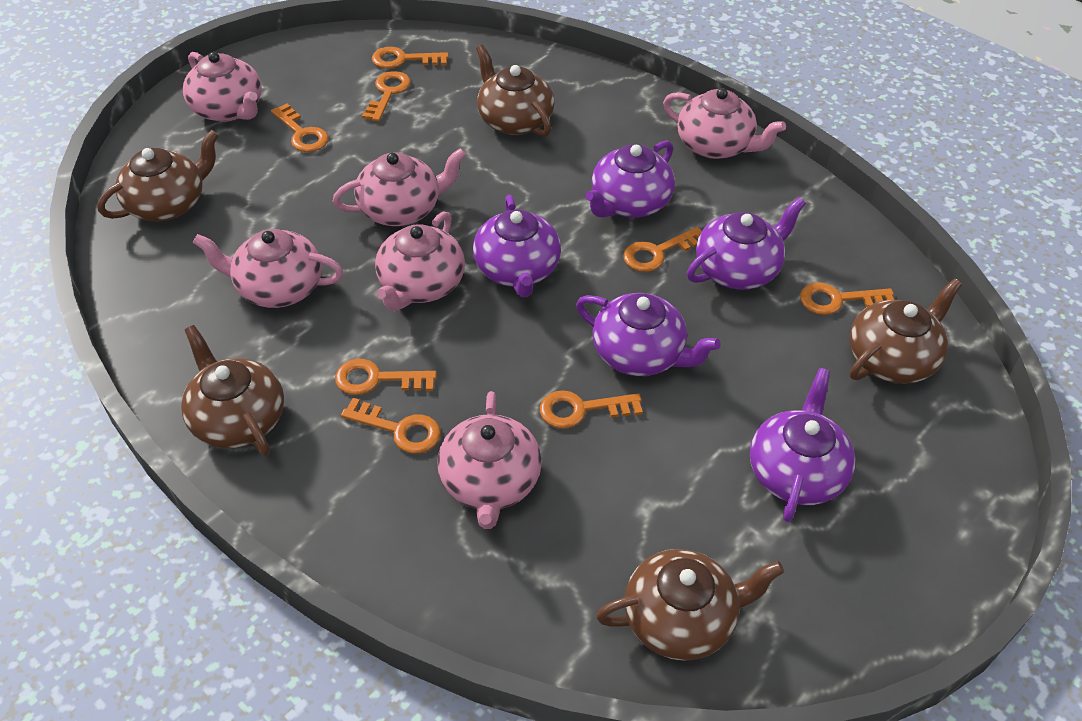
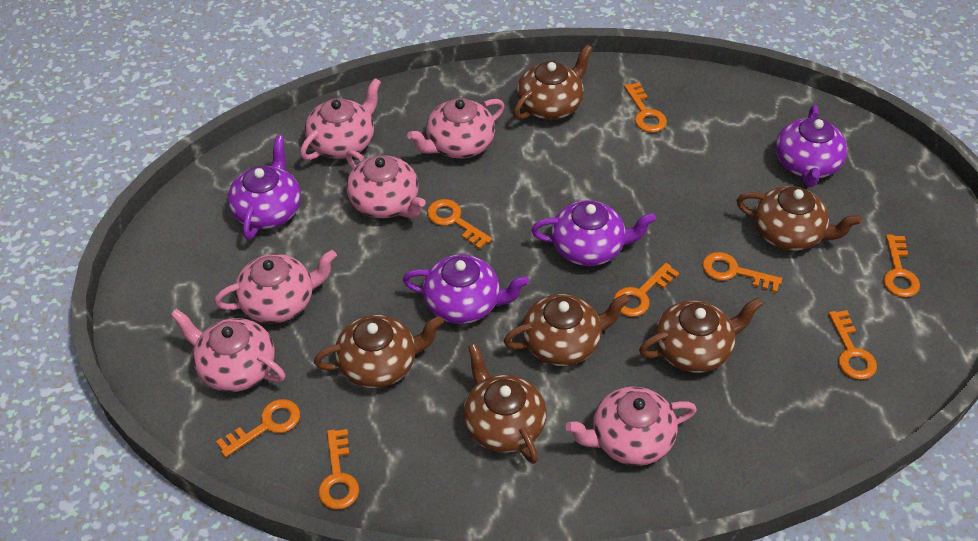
brown teapot: 5 -> 6
purple teapot: 5 -> 4

